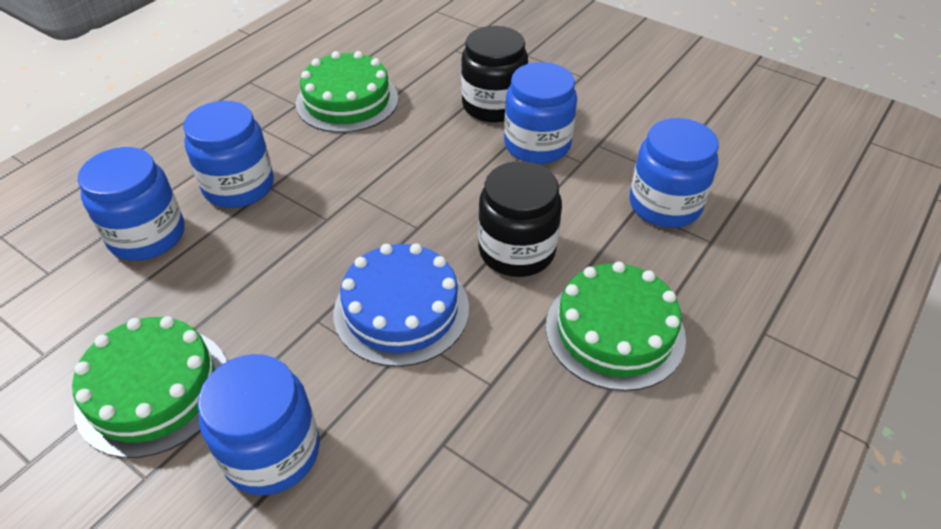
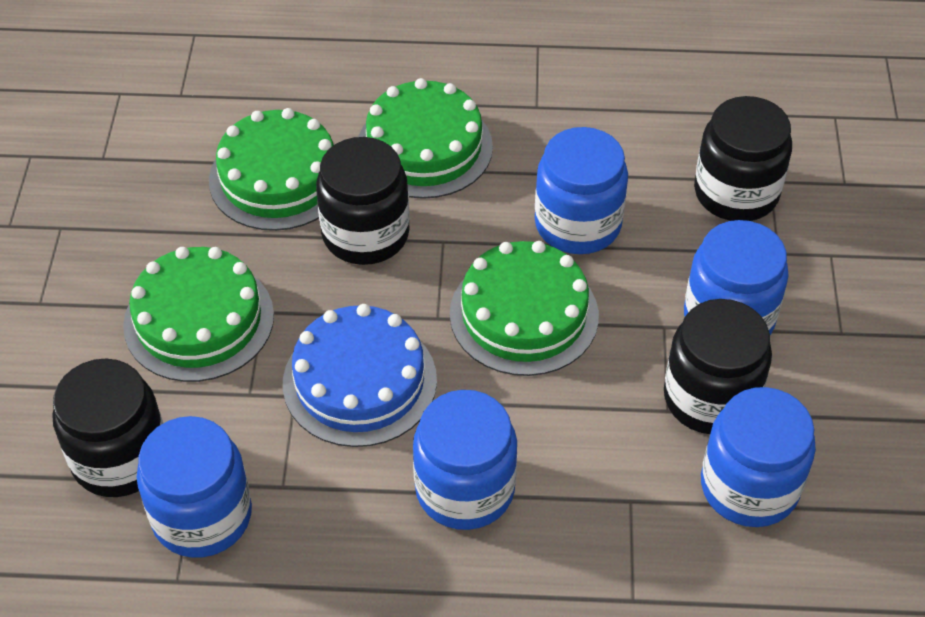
black jar: 2 -> 4
green cake: 3 -> 4

